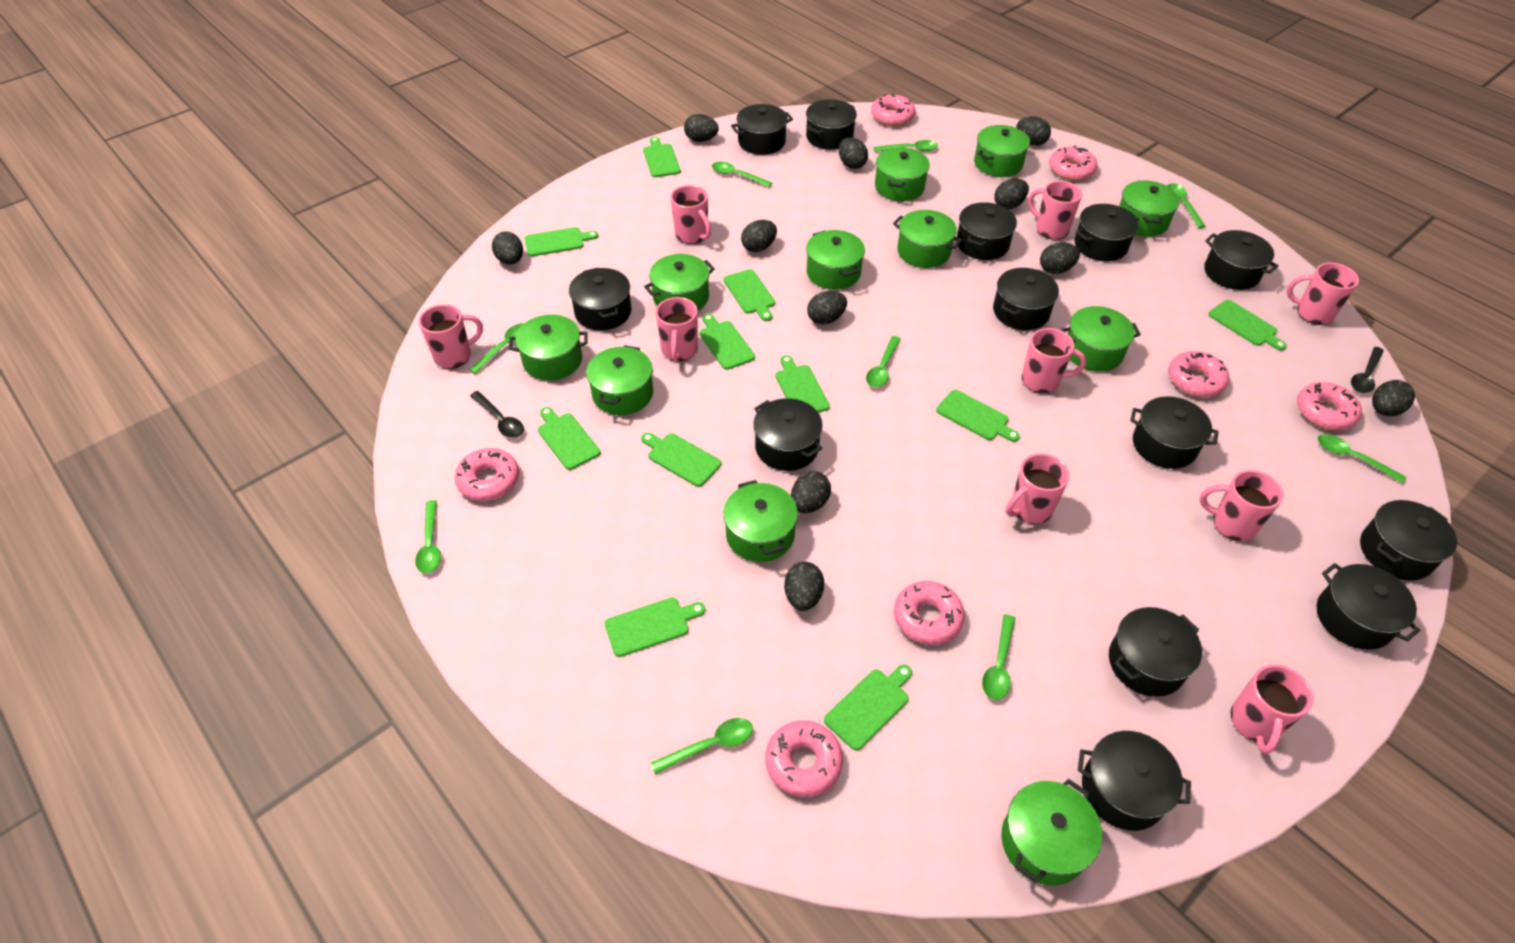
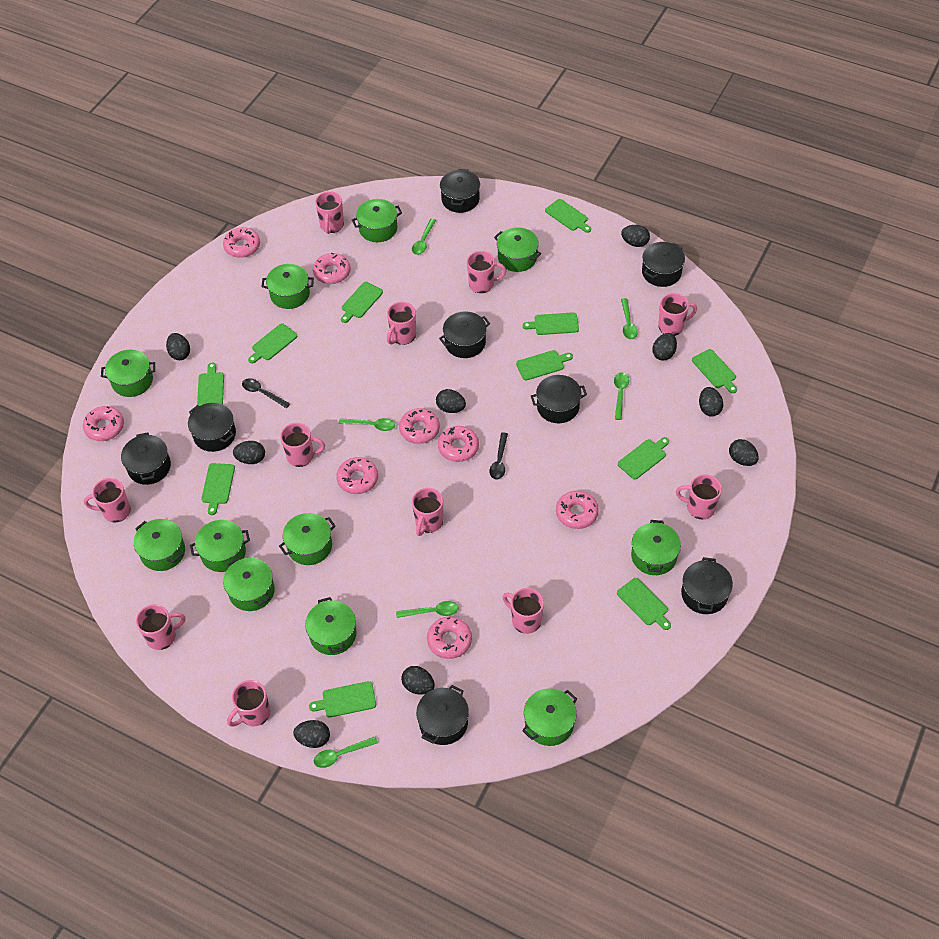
black egg: 11 -> 9
black pot: 13 -> 8
green spoon: 9 -> 6
pink donut: 7 -> 8
pink mug: 9 -> 11

